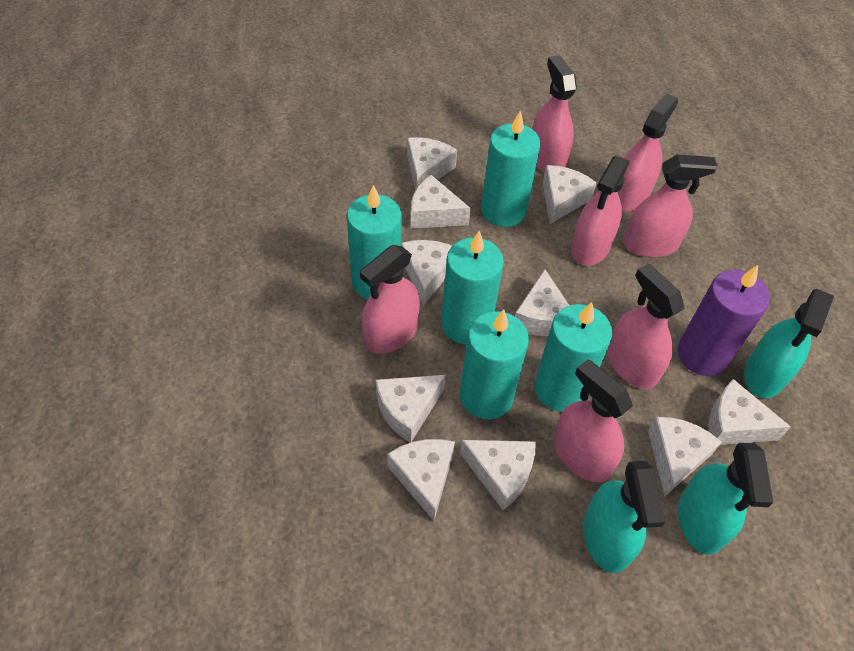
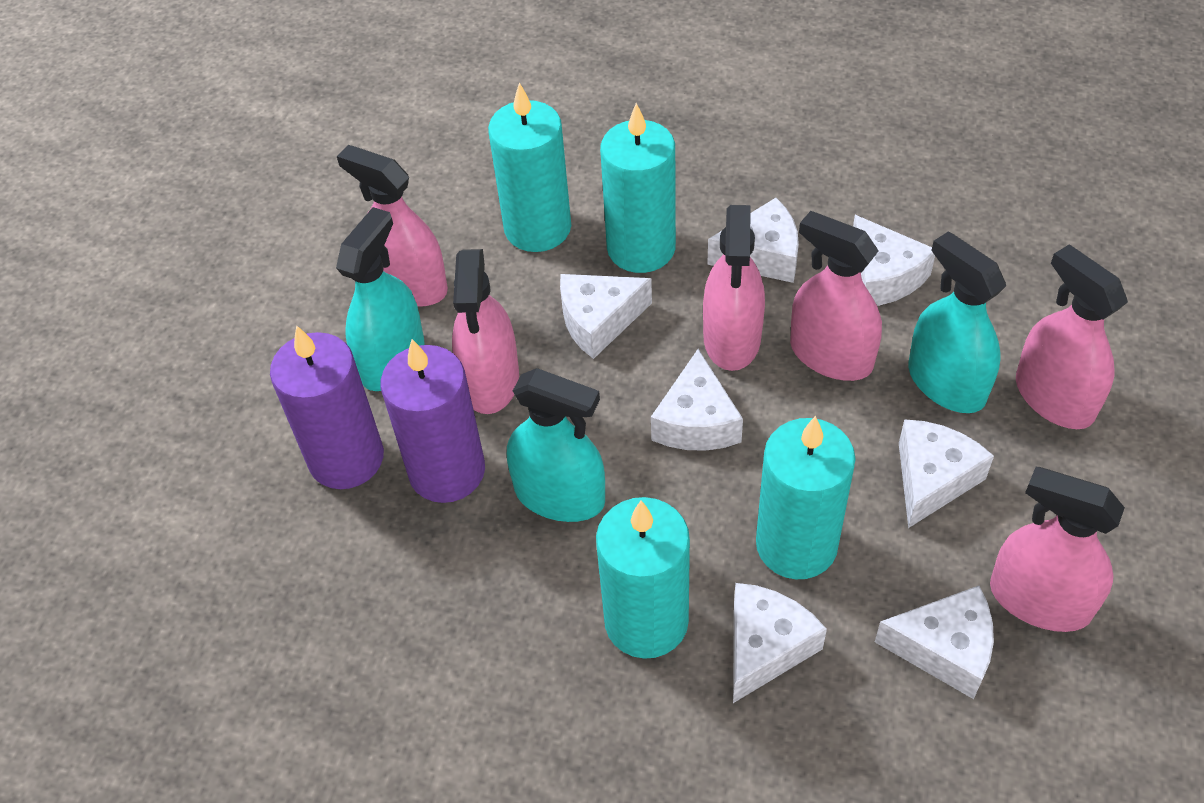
pink spray bottle: 7 -> 6
purple candle: 1 -> 2
turquoise candle: 5 -> 4
white cheese: 10 -> 7

